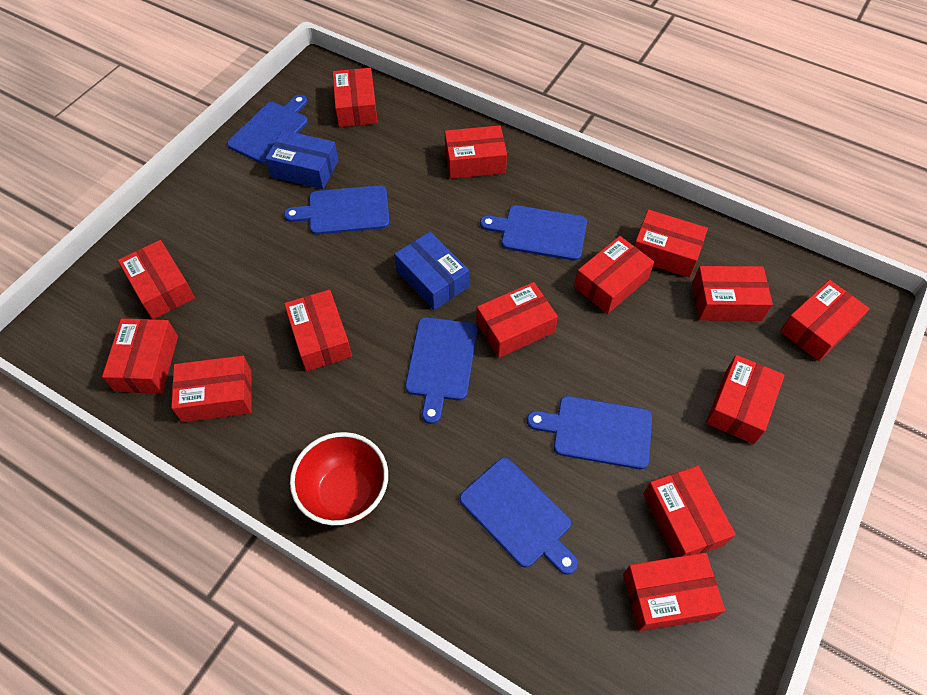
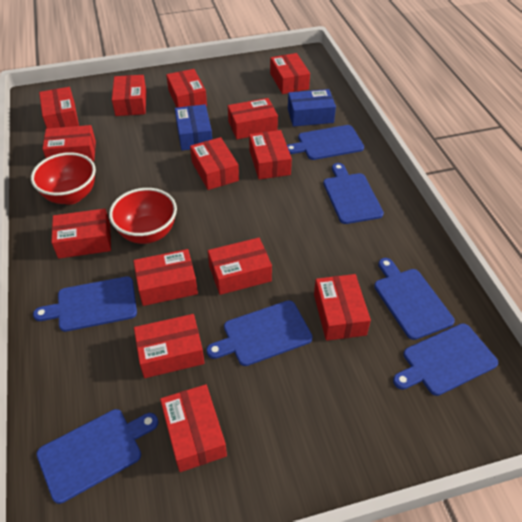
blue cutting board: 6 -> 7
red bowl: 1 -> 2

